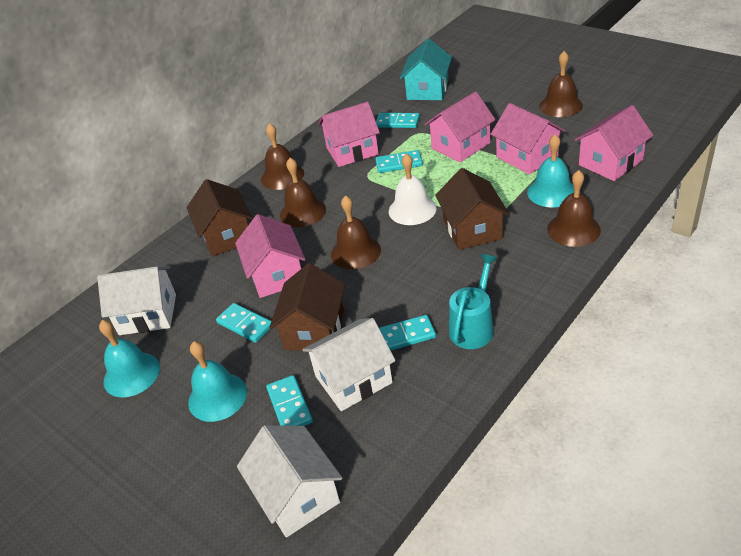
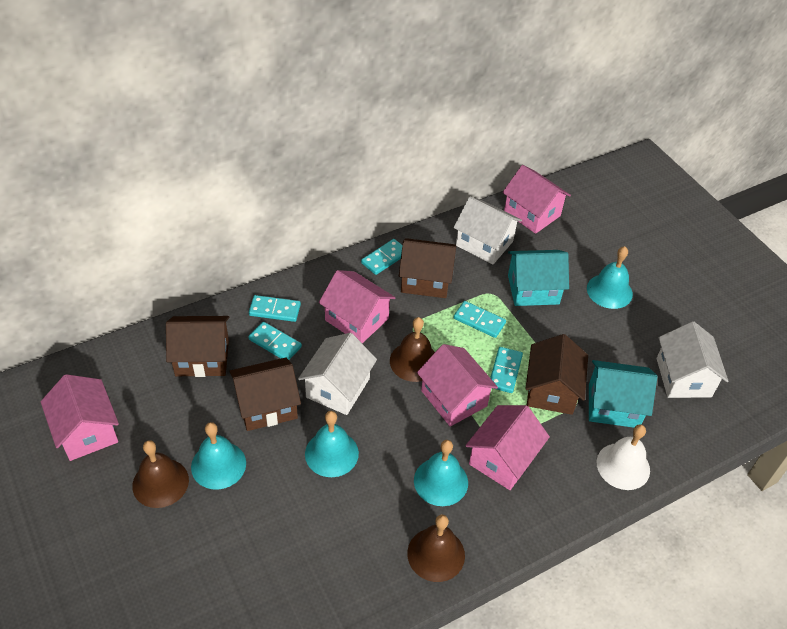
brown bell: 5 -> 3
brown house: 3 -> 4
turquoise bell: 3 -> 4
turquoise house: 1 -> 2
turquoise watering can: 1 -> 0

